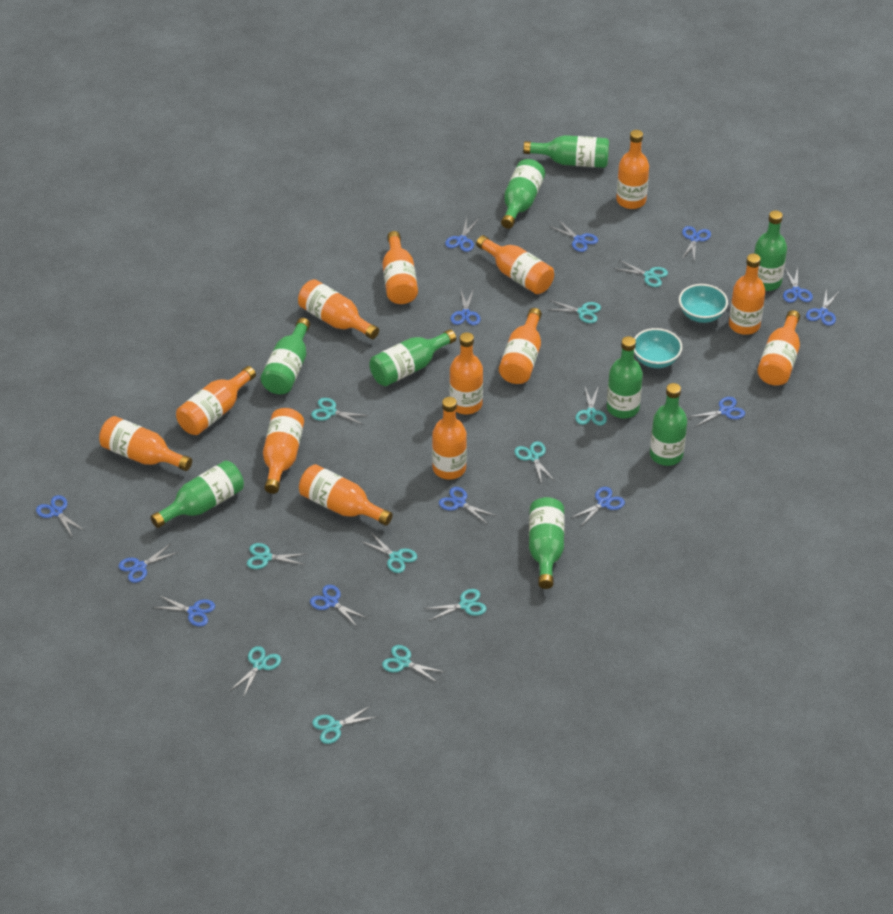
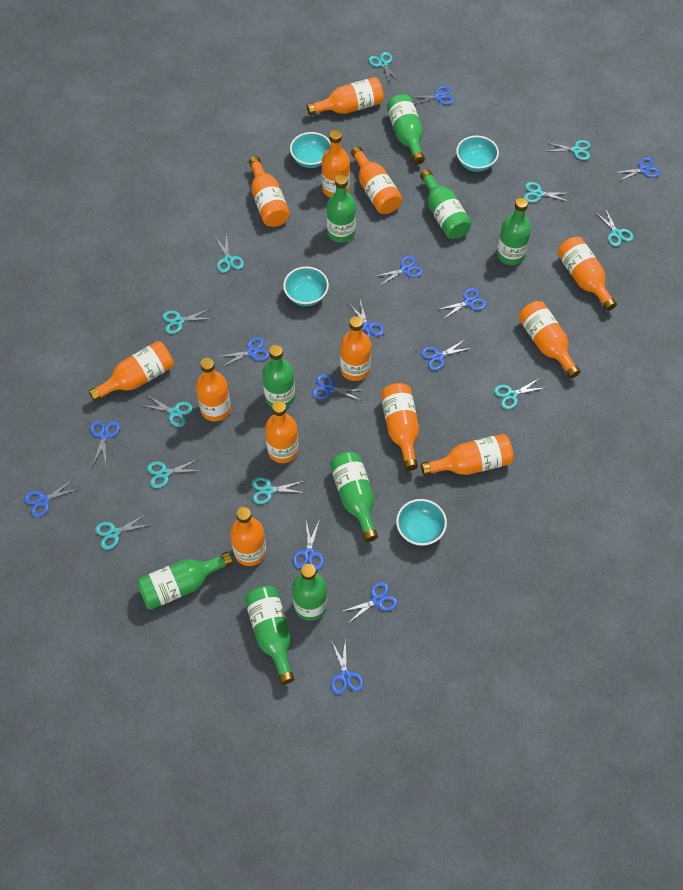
turquoise bowl: 2 -> 4

